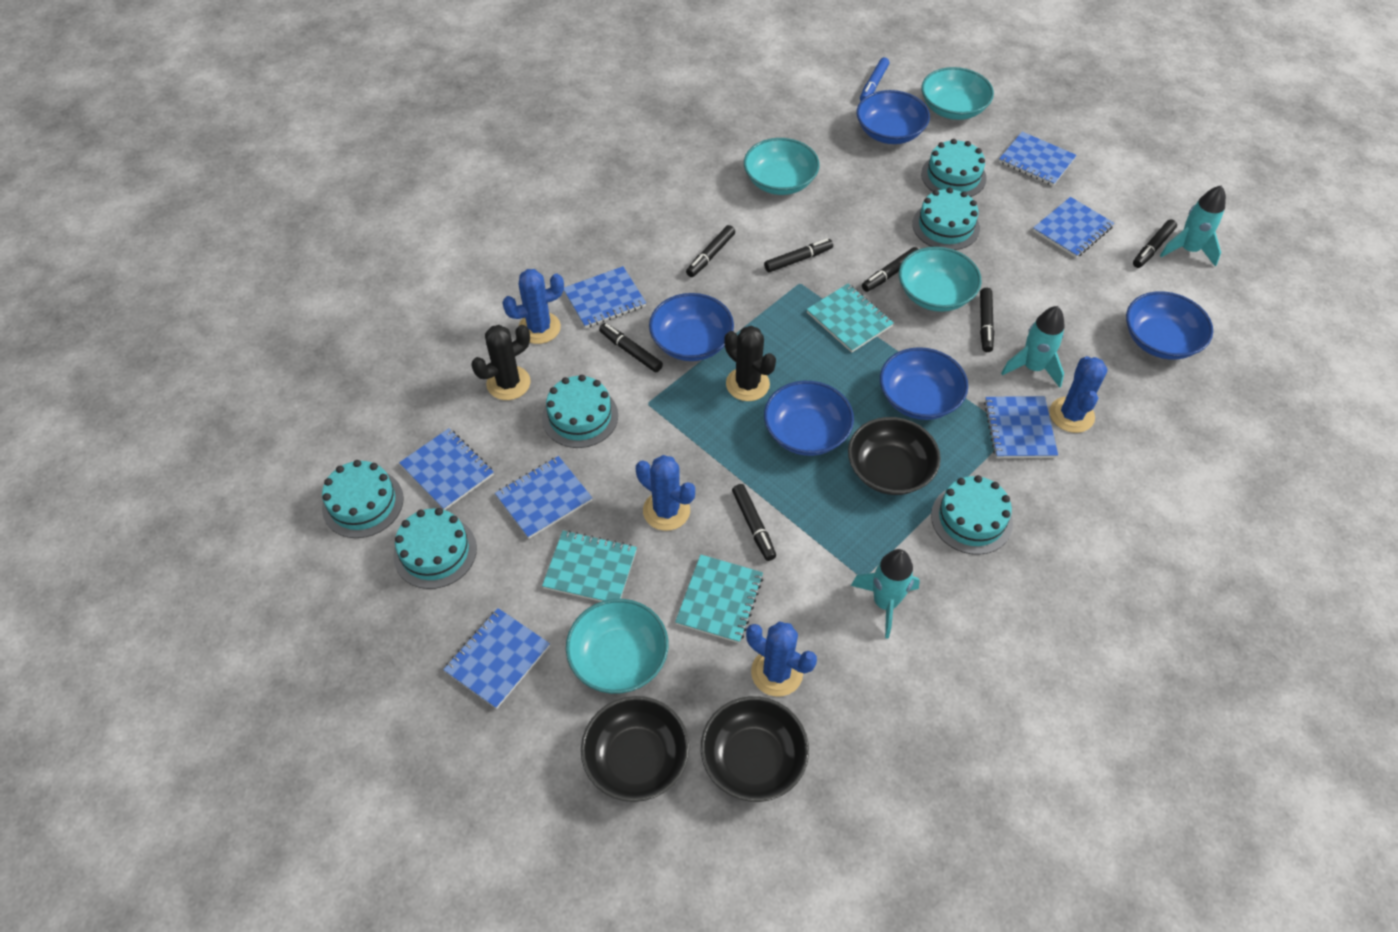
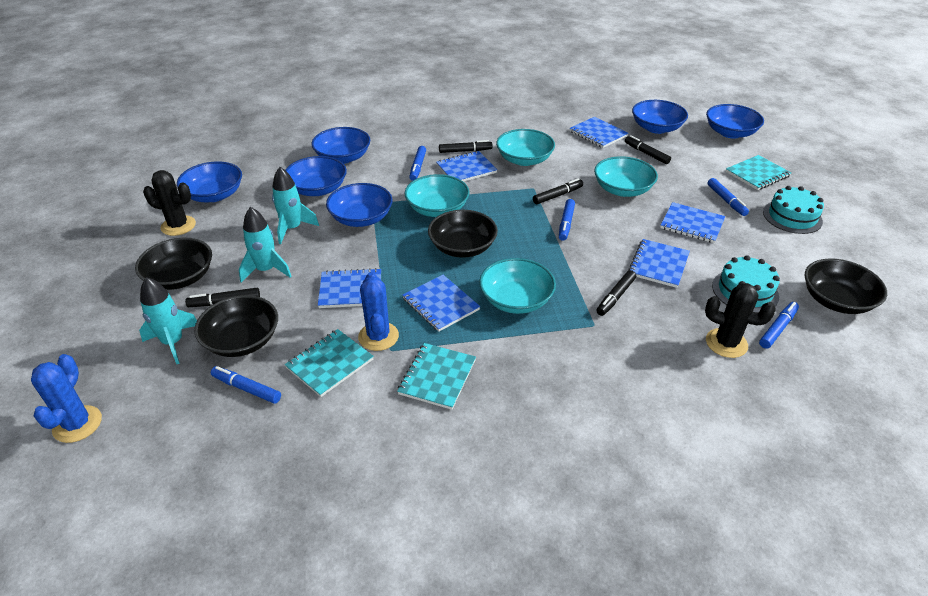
black bowl: 3 -> 4
black marker: 7 -> 5
blue bowl: 5 -> 6
blue cactus: 4 -> 2
blue marker: 1 -> 5
blue notebook: 7 -> 6
turquoise cake: 6 -> 2

